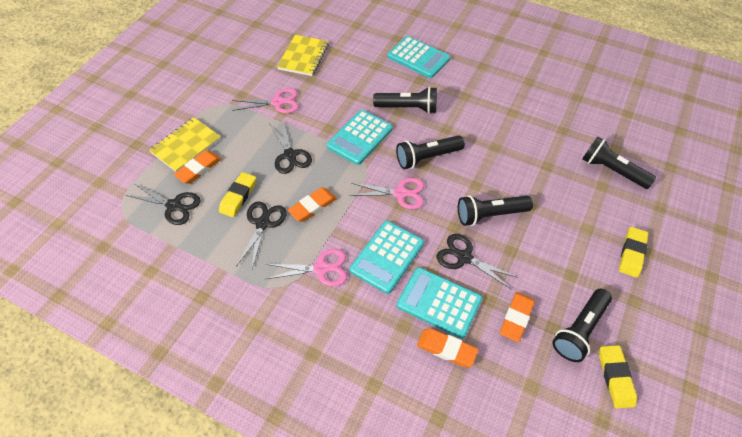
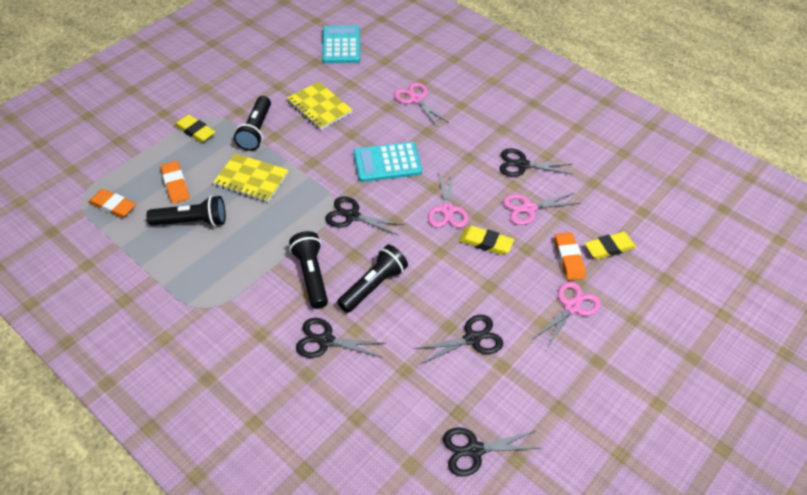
black flashlight: 5 -> 4
black scissors: 4 -> 5
orange eraser: 4 -> 3
pink scissors: 3 -> 4
turquoise calculator: 4 -> 2

